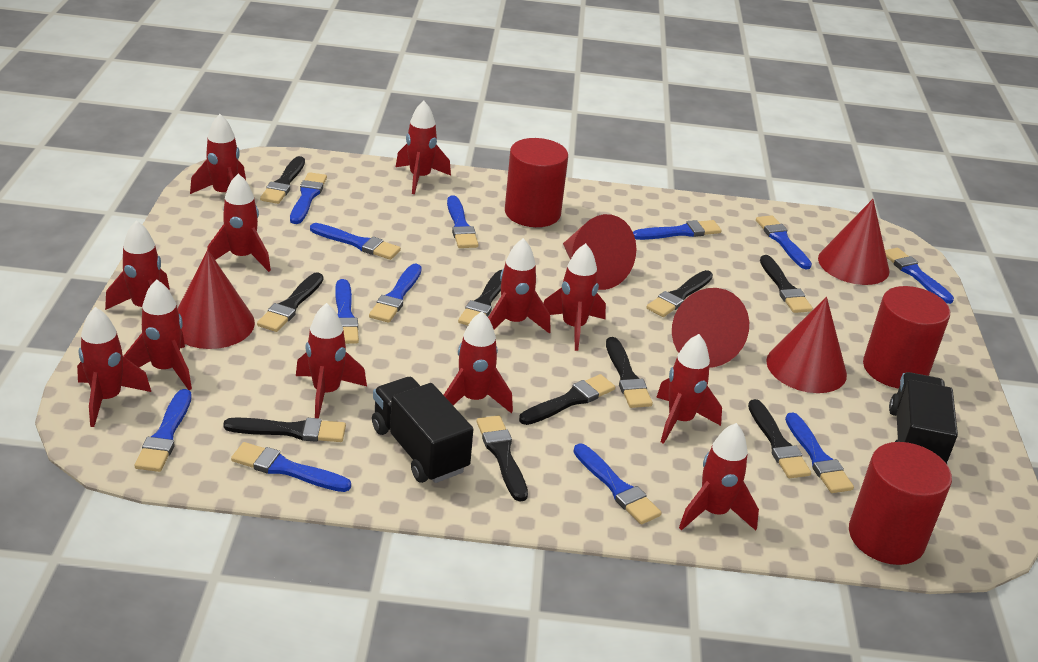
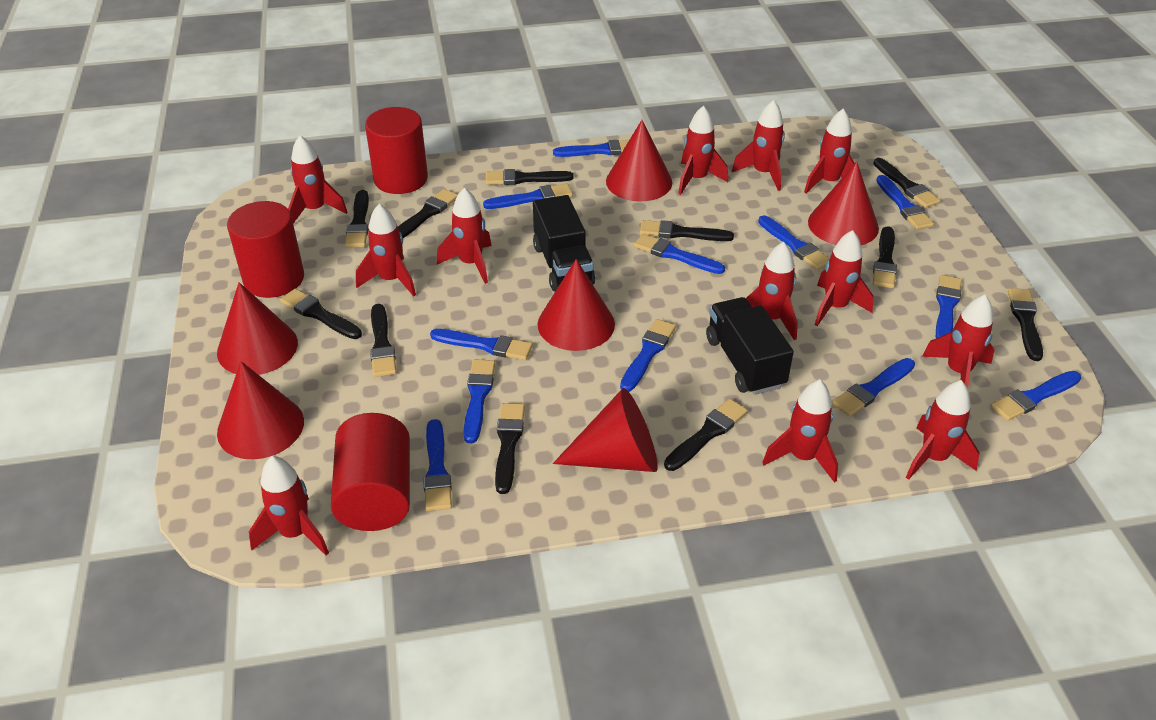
black brush: 10 -> 11
red cone: 5 -> 6

